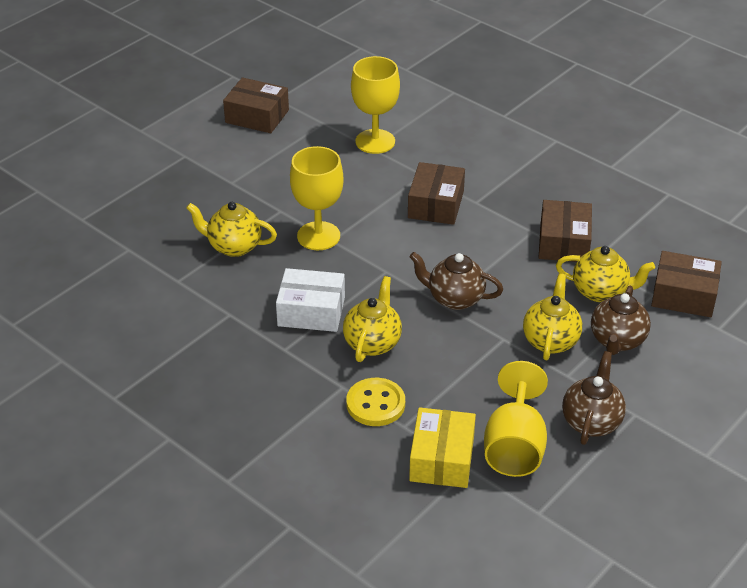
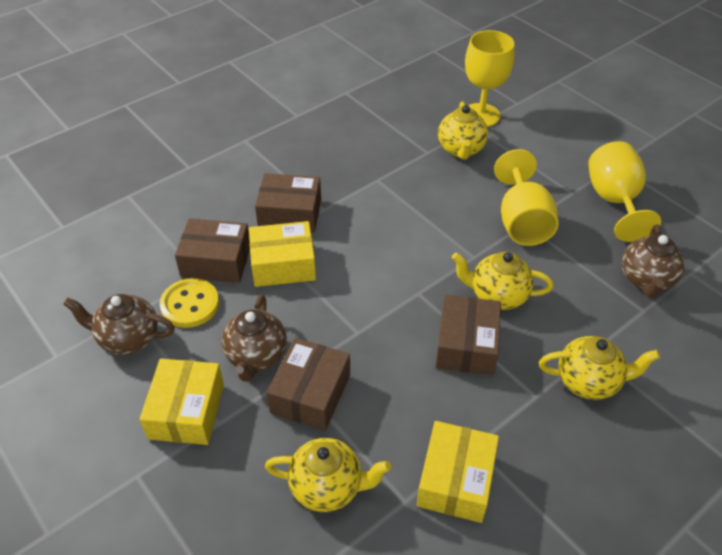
white box: 1 -> 0
yellow box: 1 -> 3

